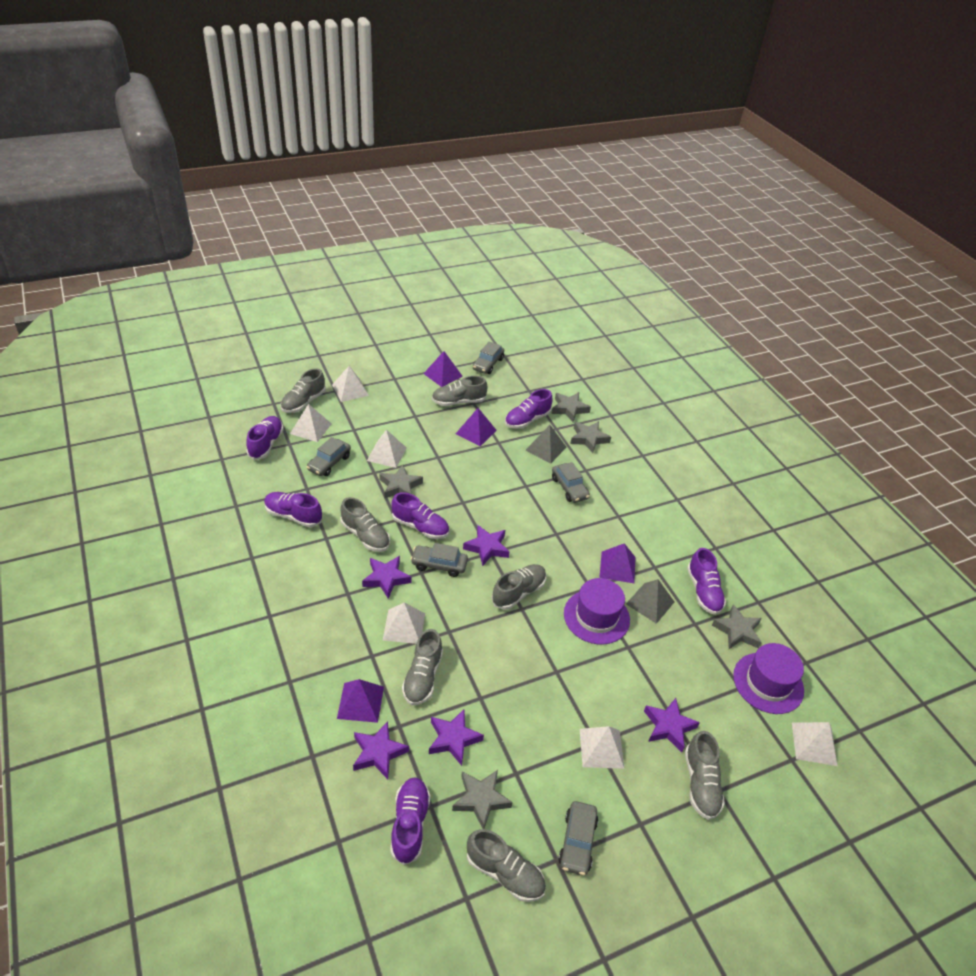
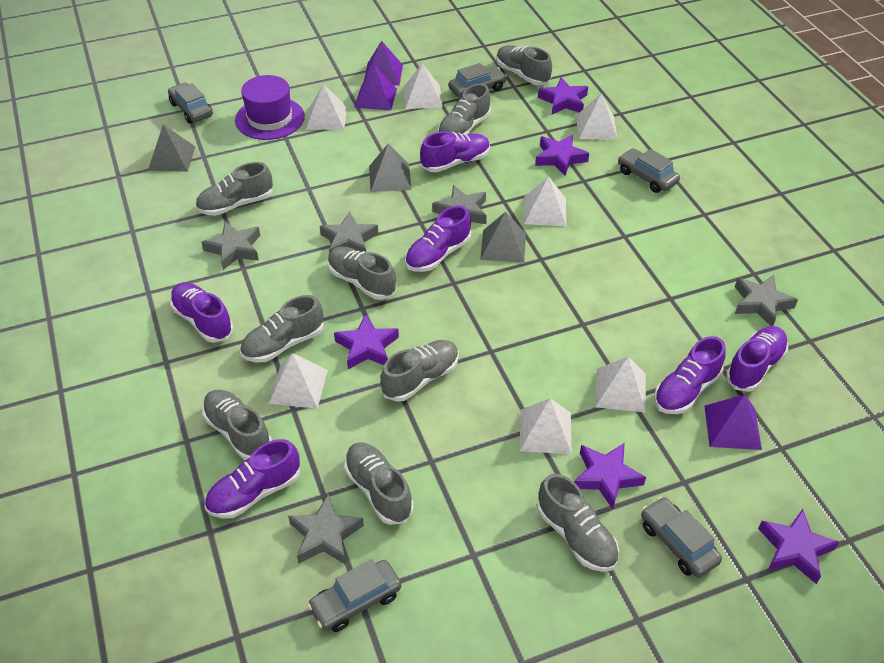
grey pyramid: 2 -> 3
grey shoe: 7 -> 9
purple hat: 2 -> 1
purple pyramid: 4 -> 3
white pyramid: 6 -> 7

